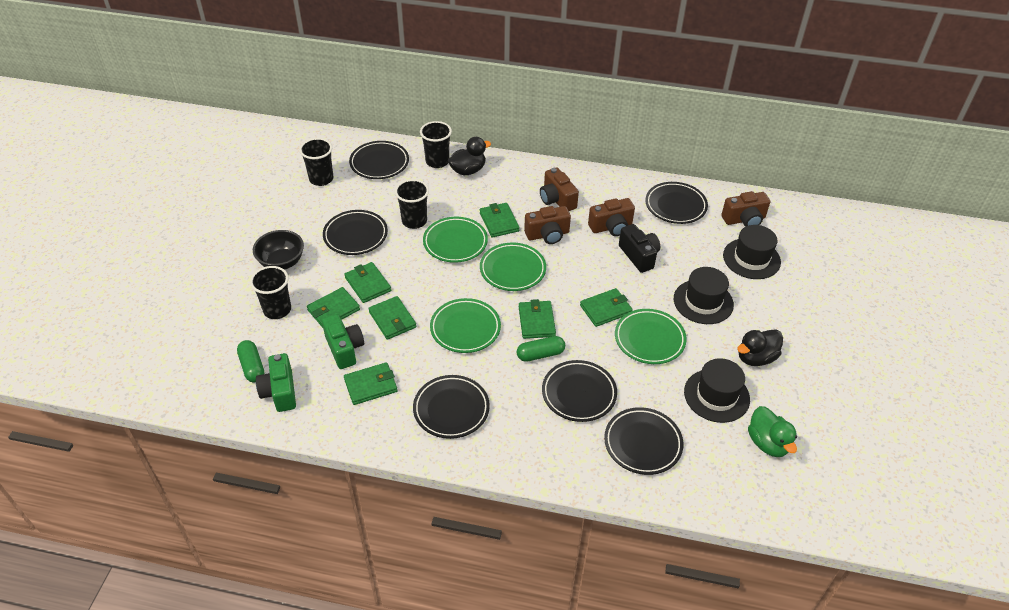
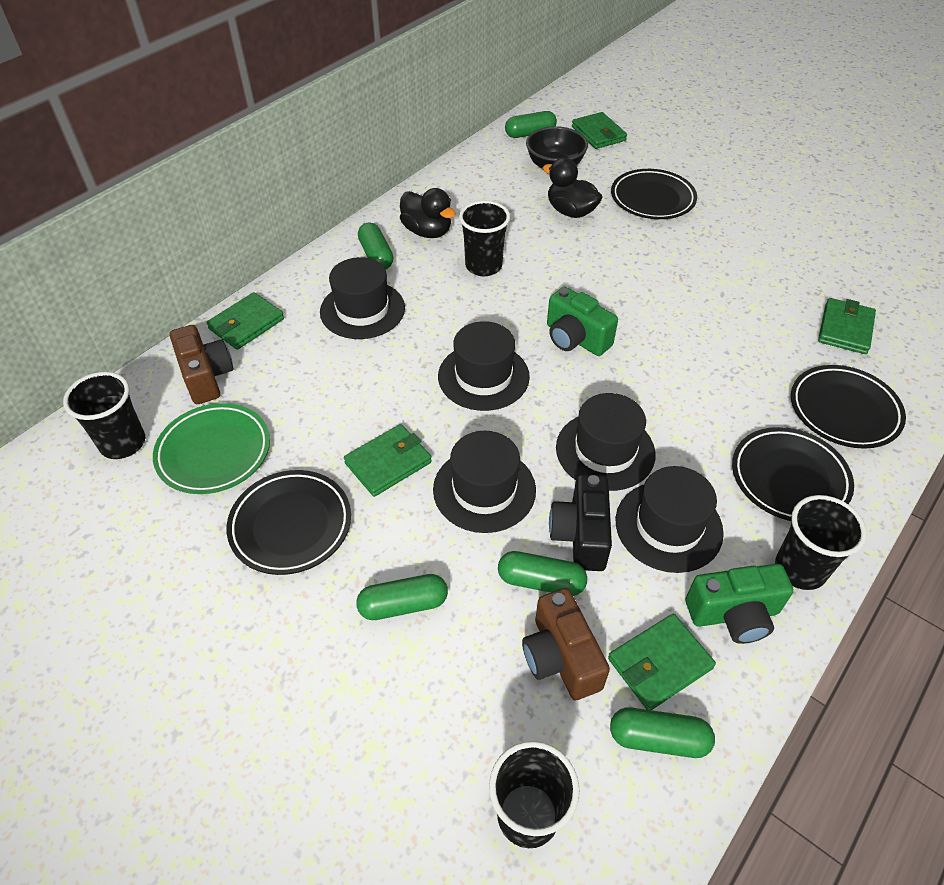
black hat: 3 -> 5
black plate: 6 -> 4
brown camera: 4 -> 2
green capsule: 2 -> 5
green duck: 1 -> 0
green plate: 4 -> 1
green wallet: 7 -> 5

